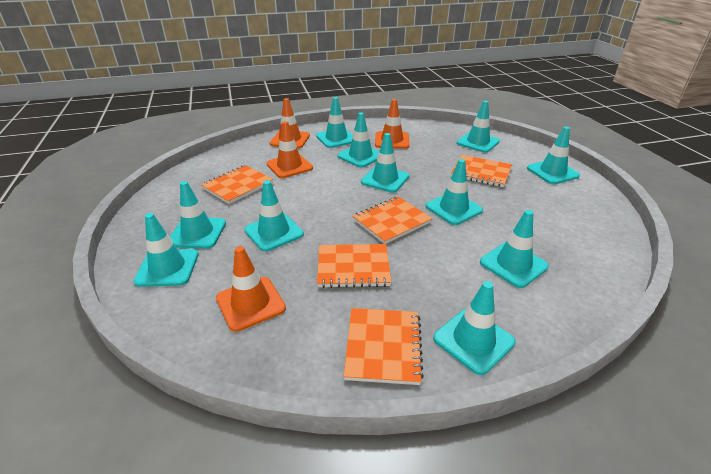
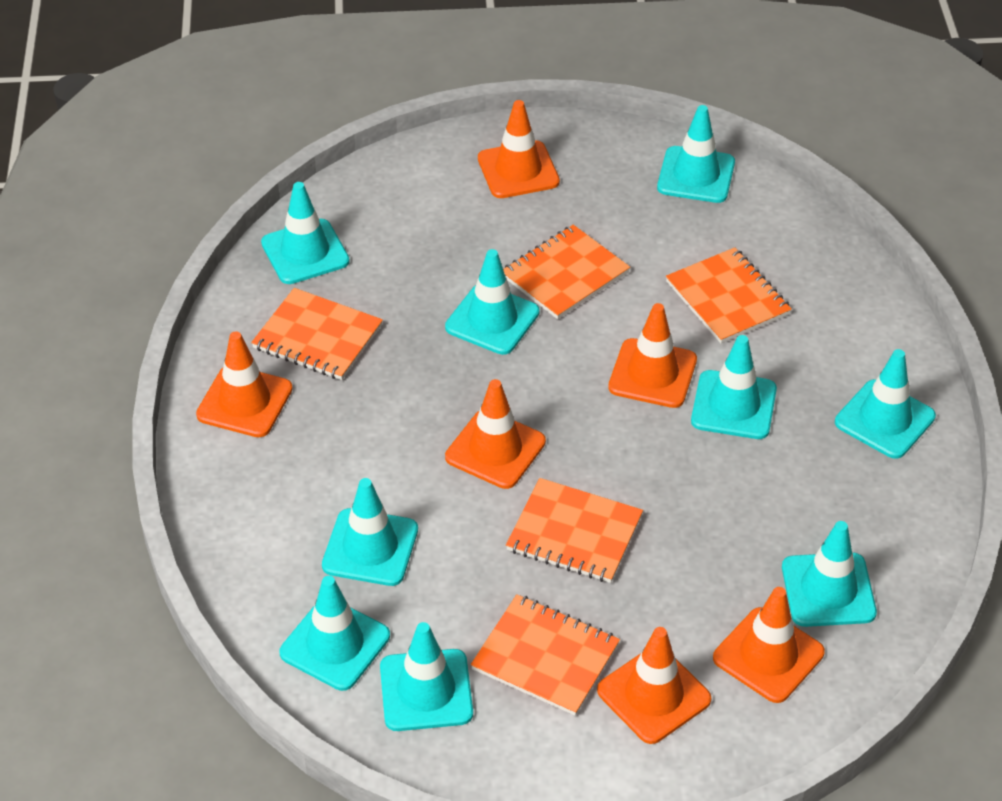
orange traffic cone: 4 -> 6
turquoise traffic cone: 11 -> 9

